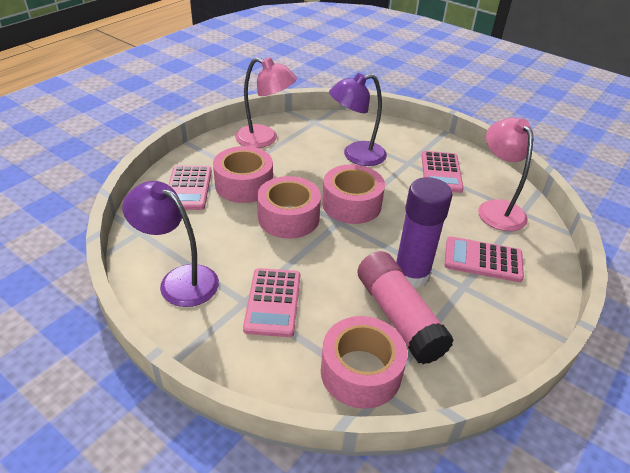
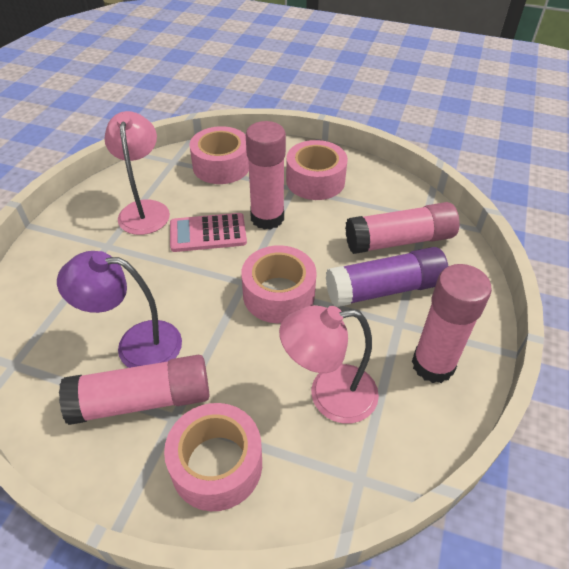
pink calculator: 4 -> 1
pink glue stick: 1 -> 4
purple lamp: 2 -> 1

